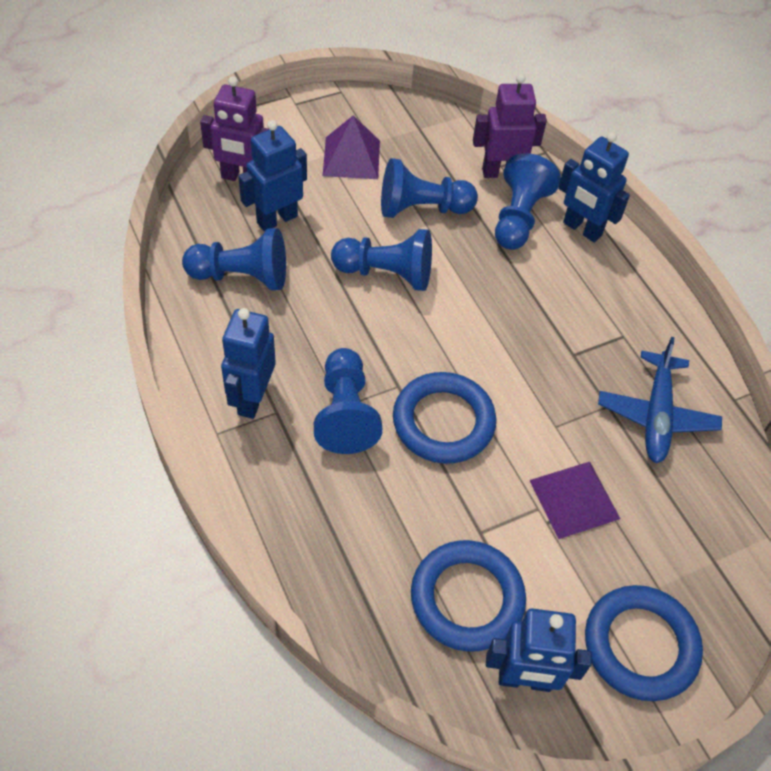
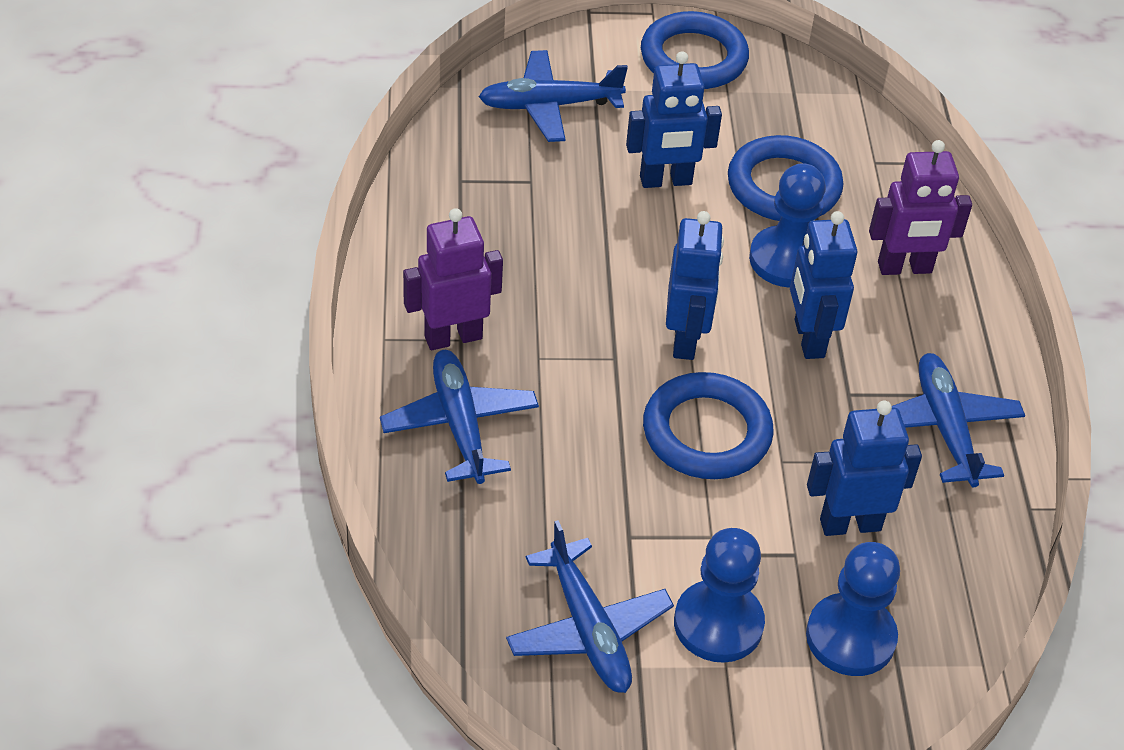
blue pawn: 5 -> 3
blue plane: 1 -> 4
purple pyramid: 2 -> 0

